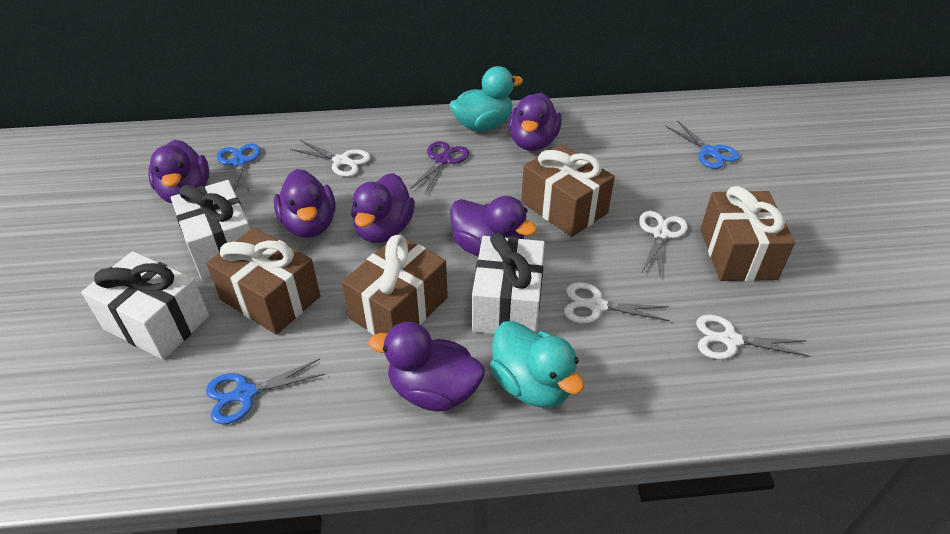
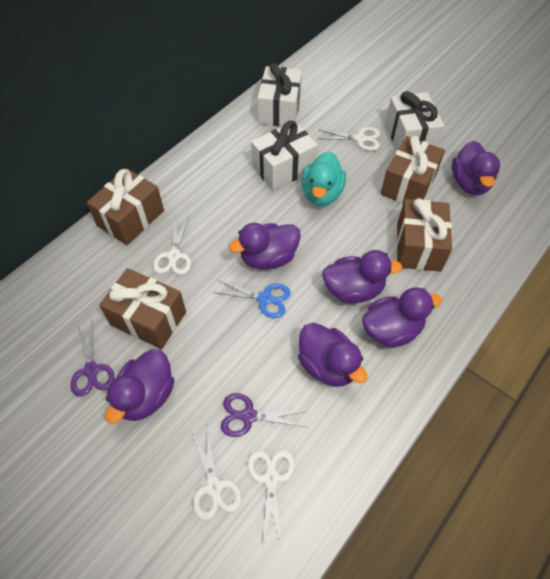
blue scissors: 3 -> 1
purple scissors: 1 -> 2
turquoise duck: 2 -> 1

